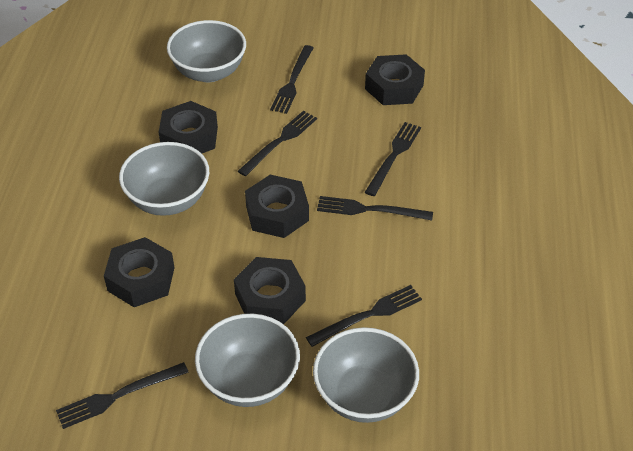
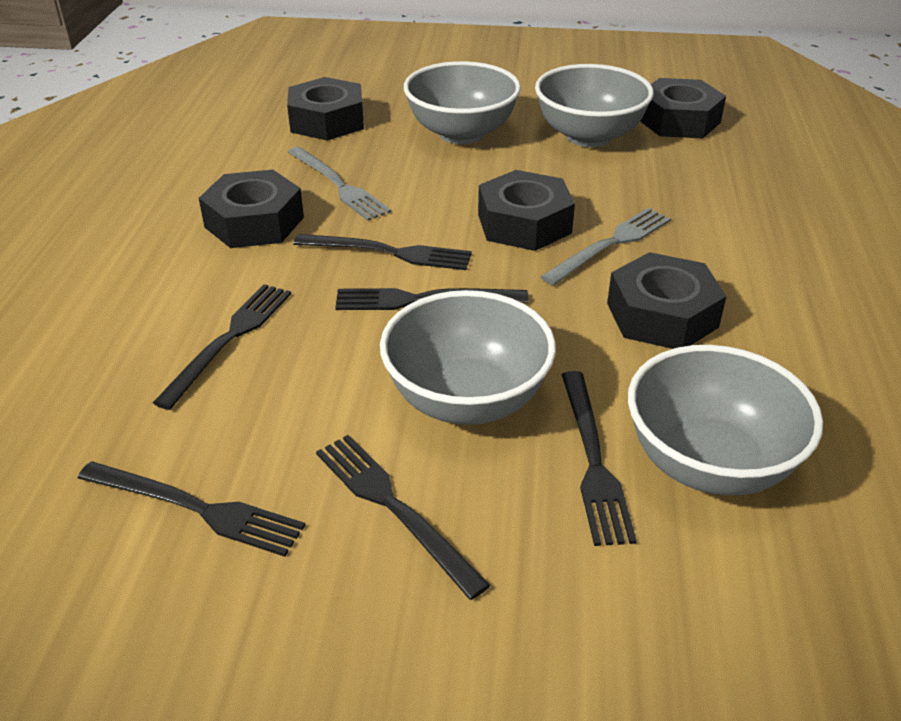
grey fork: 0 -> 2

